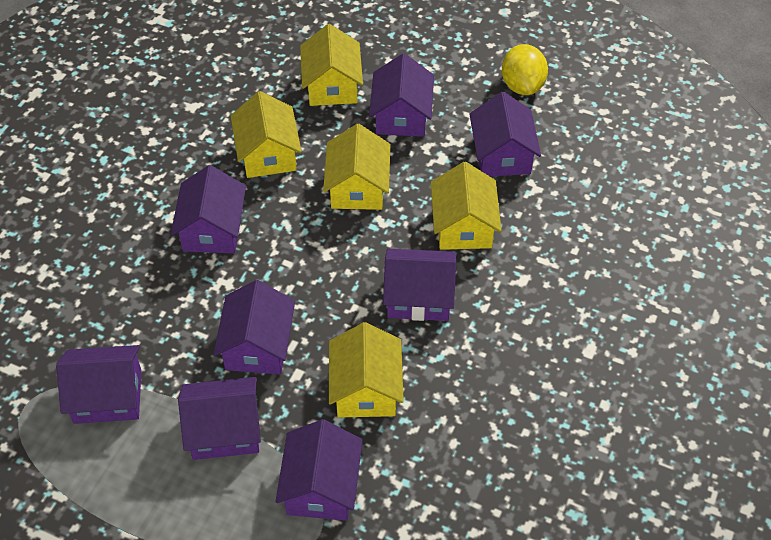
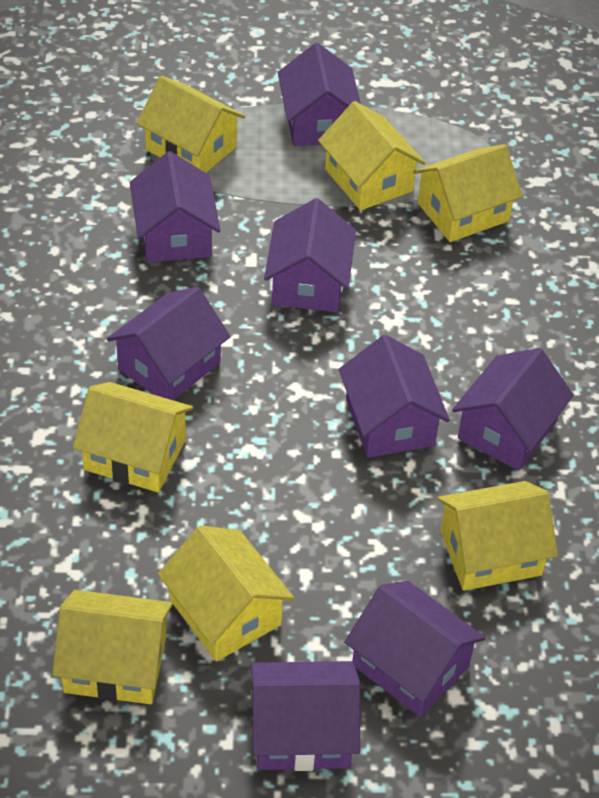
yellow house: 5 -> 7
yellow lemon: 1 -> 0

